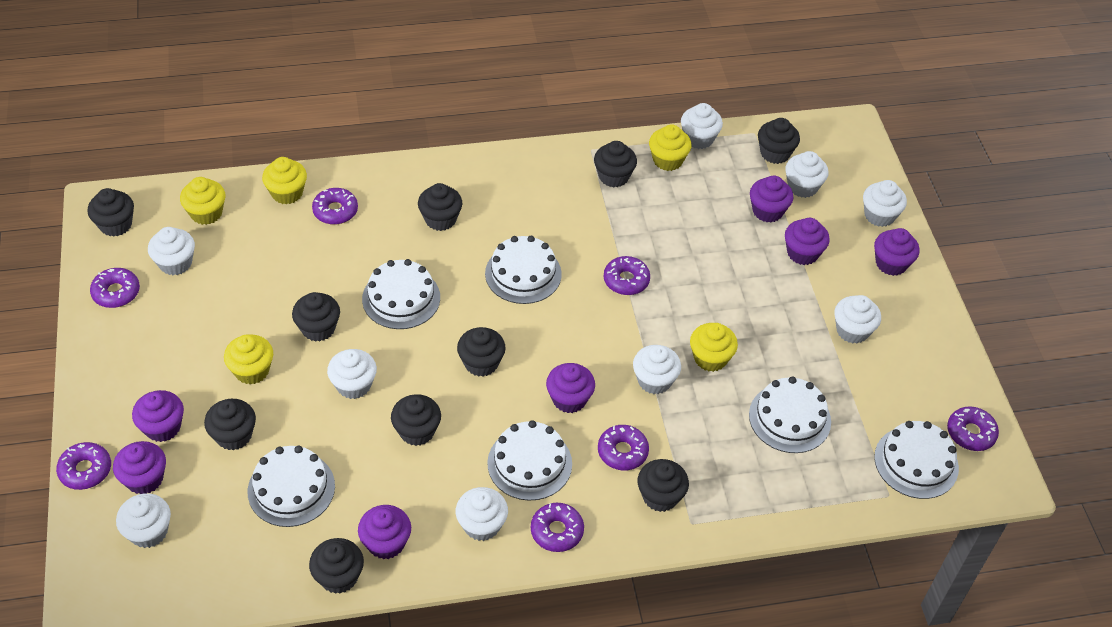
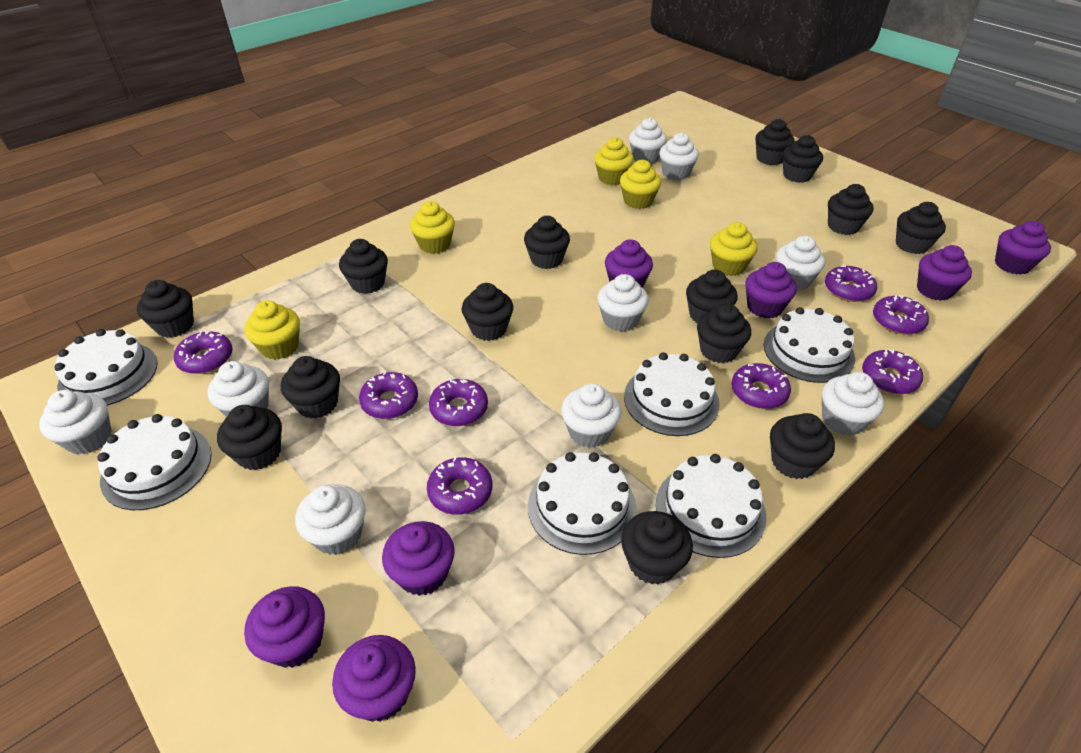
black cupcake: 10 -> 14
purple donut: 7 -> 8

